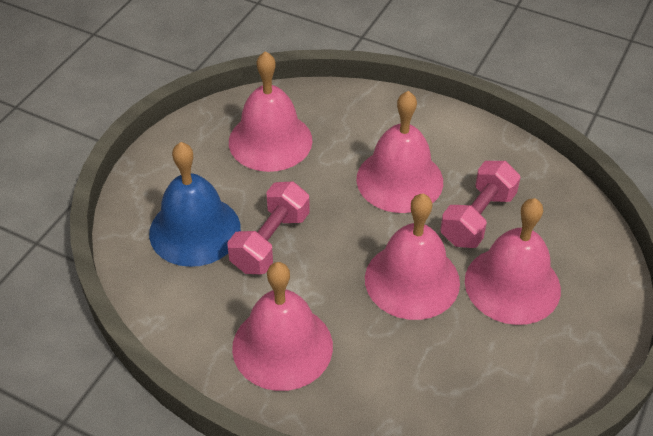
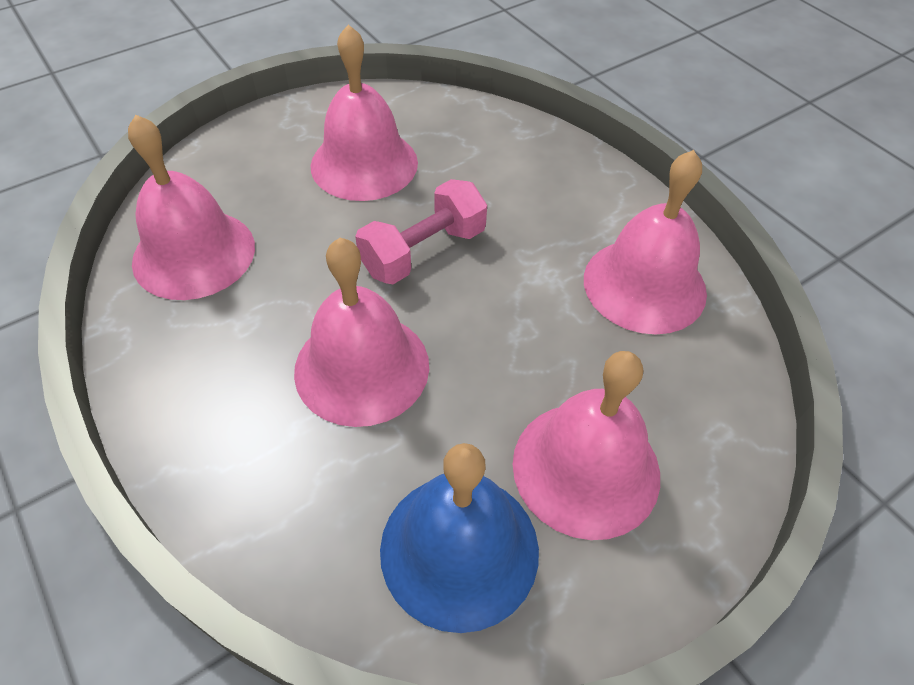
pink dumbbell: 2 -> 1

